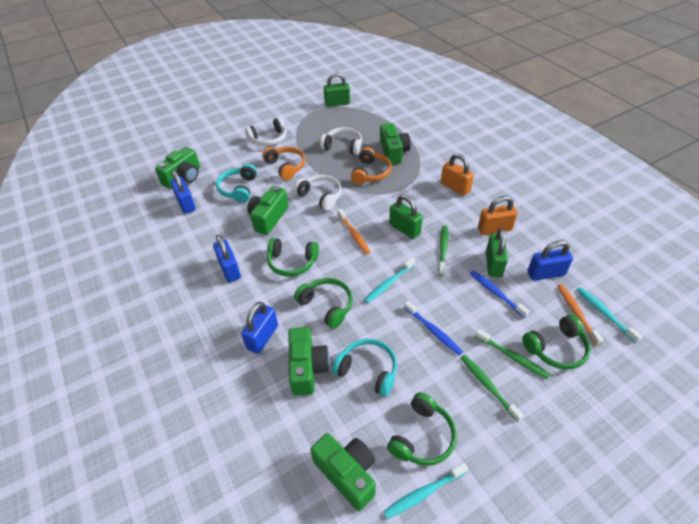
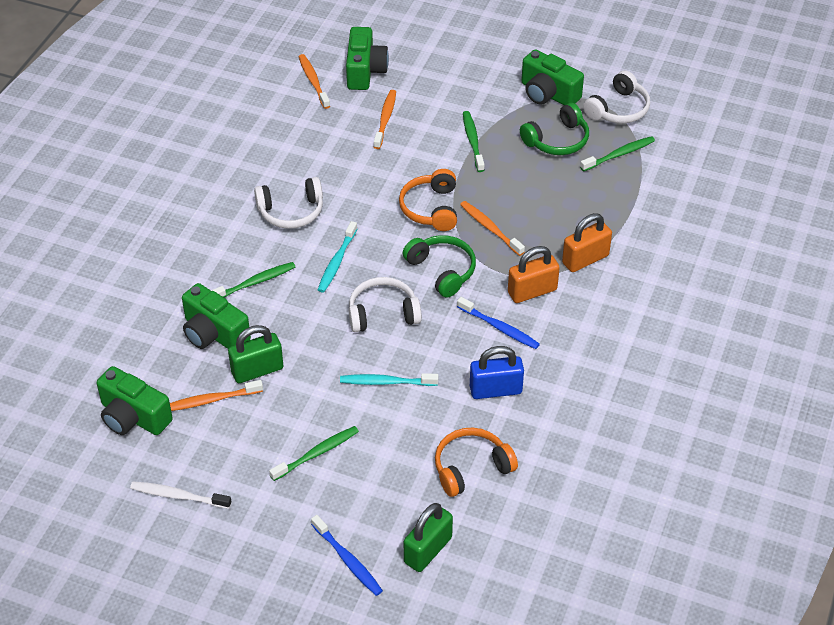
blue padlock: 4 -> 1
green camera: 5 -> 4
green headphones: 4 -> 2
green padlock: 3 -> 2
green toothbrush: 3 -> 4
orange toothbrush: 2 -> 4
turquoise headphones: 2 -> 0
turquoise toothbrush: 3 -> 2
white toothbrush: 0 -> 1

